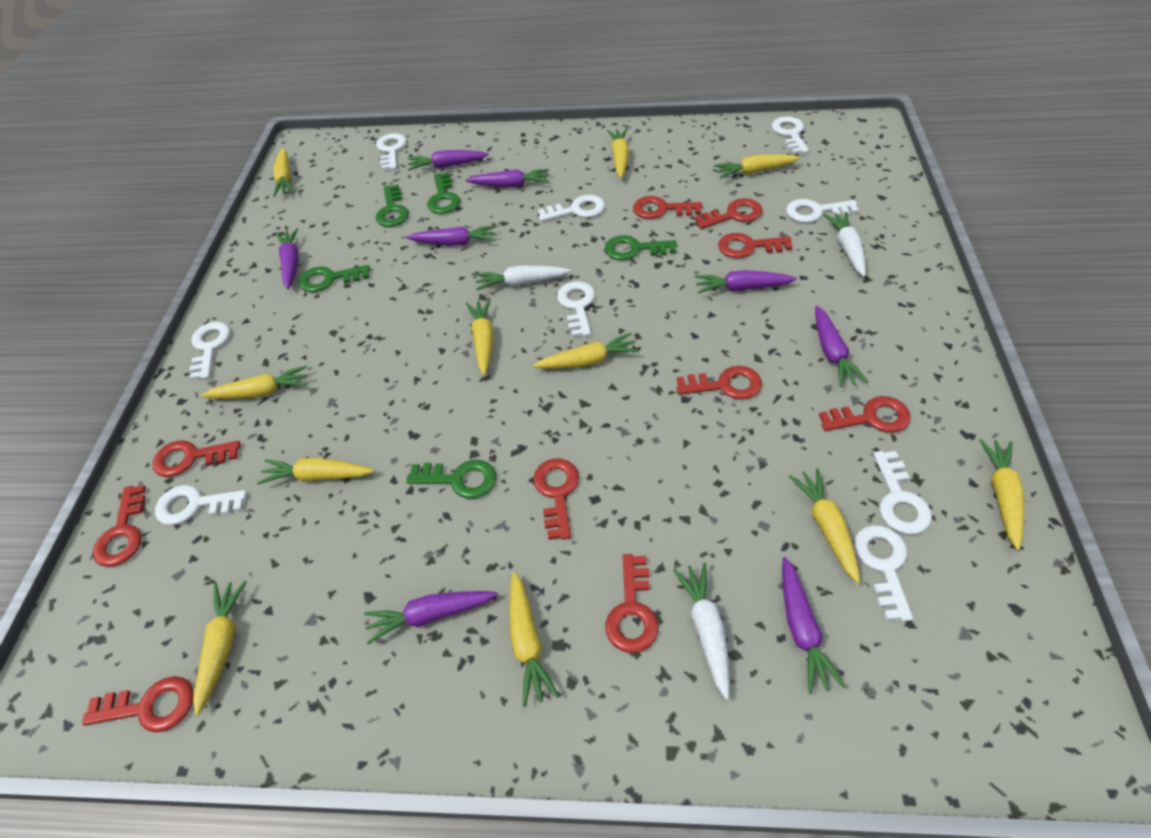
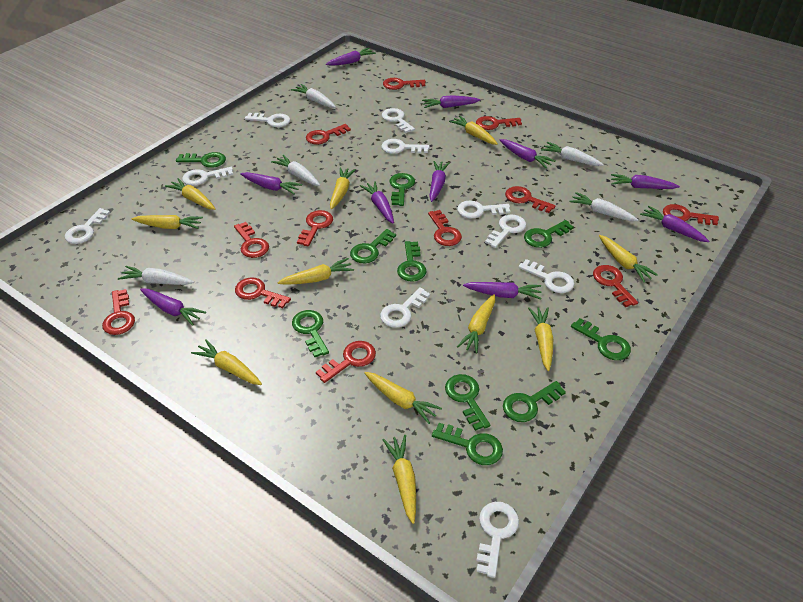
green key: 5 -> 10
purple carrot: 8 -> 10
red key: 10 -> 12
white carrot: 3 -> 5
white key: 9 -> 10

